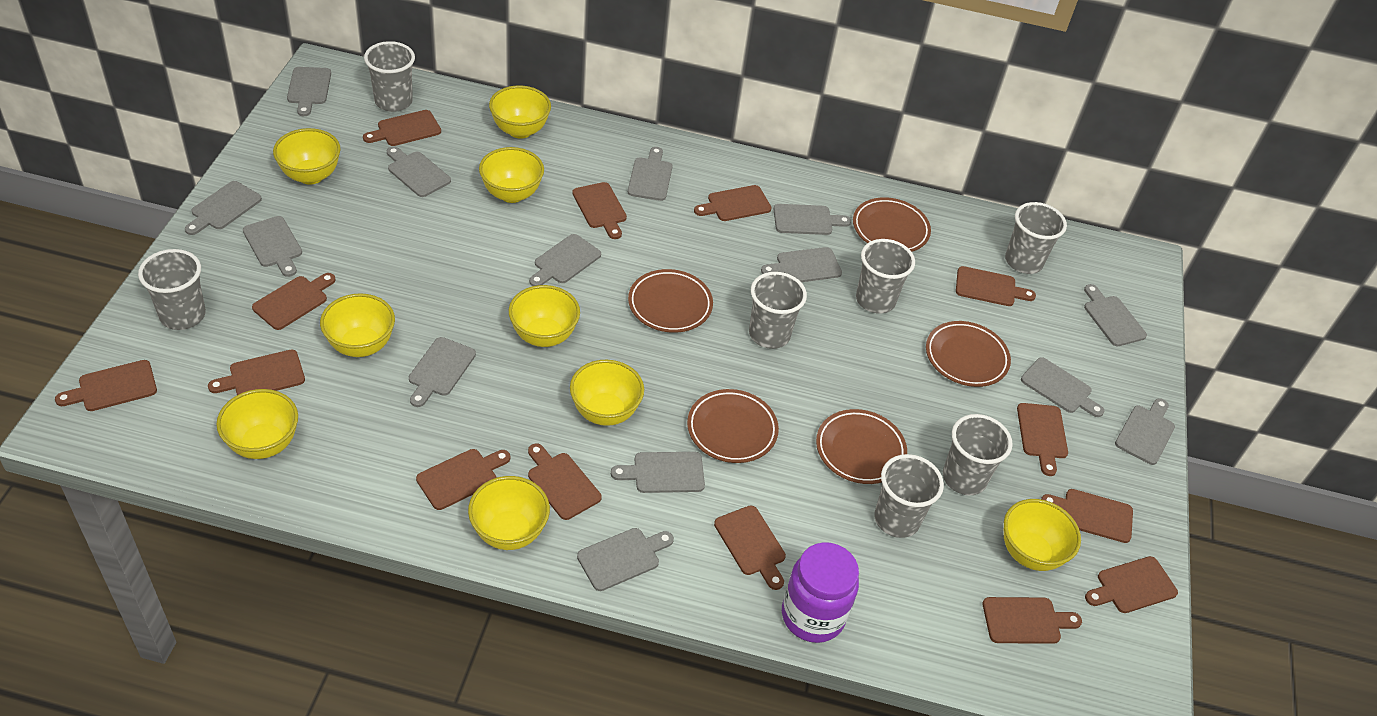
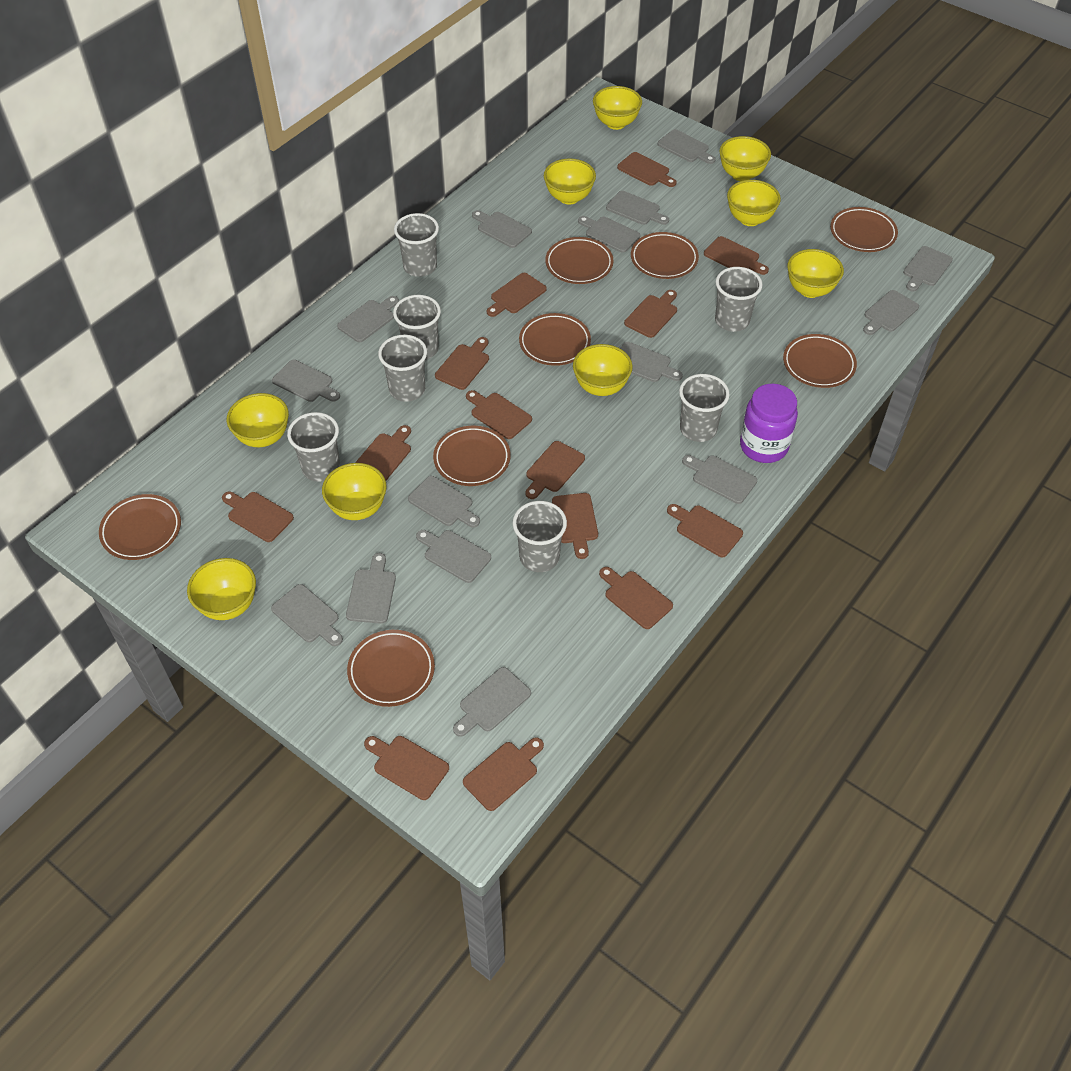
brown plate: 5 -> 8
grey cutting board: 14 -> 15

